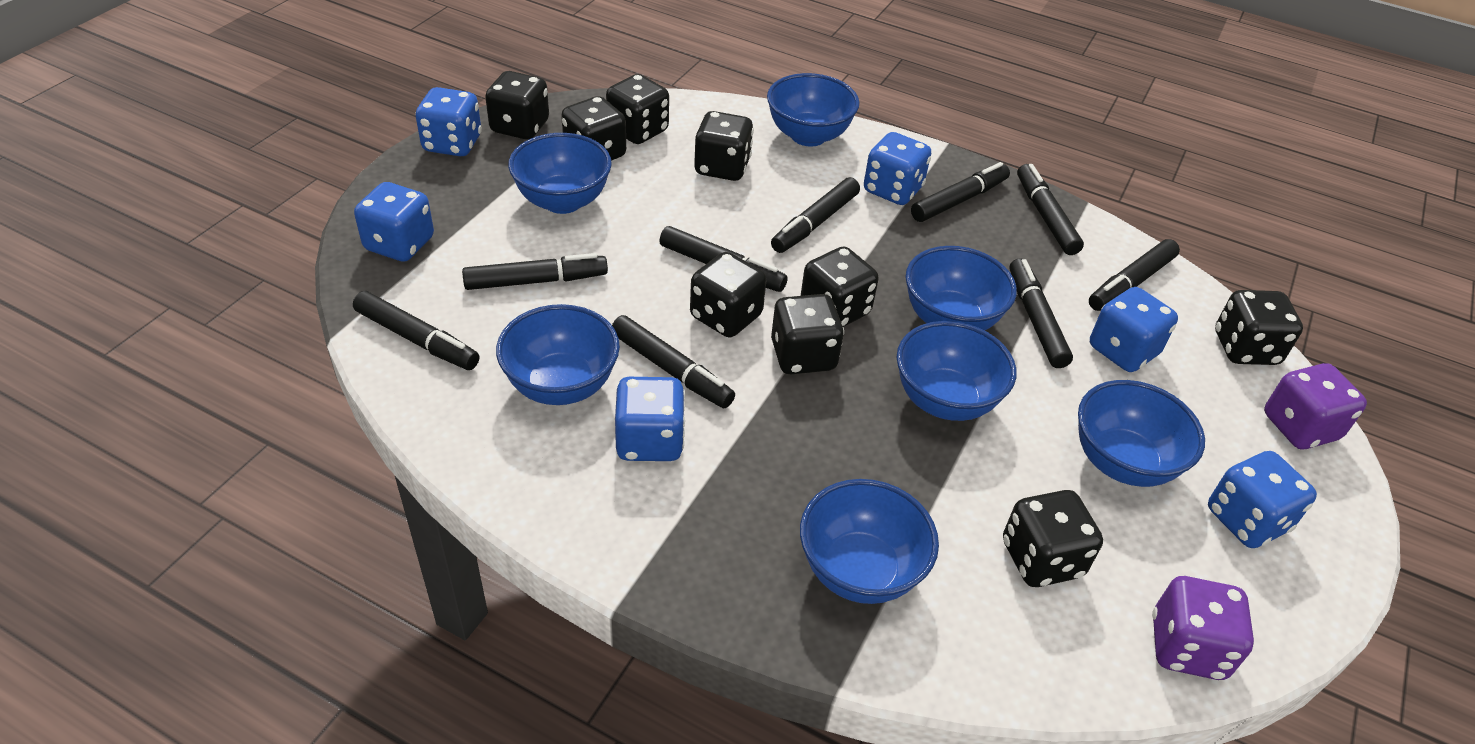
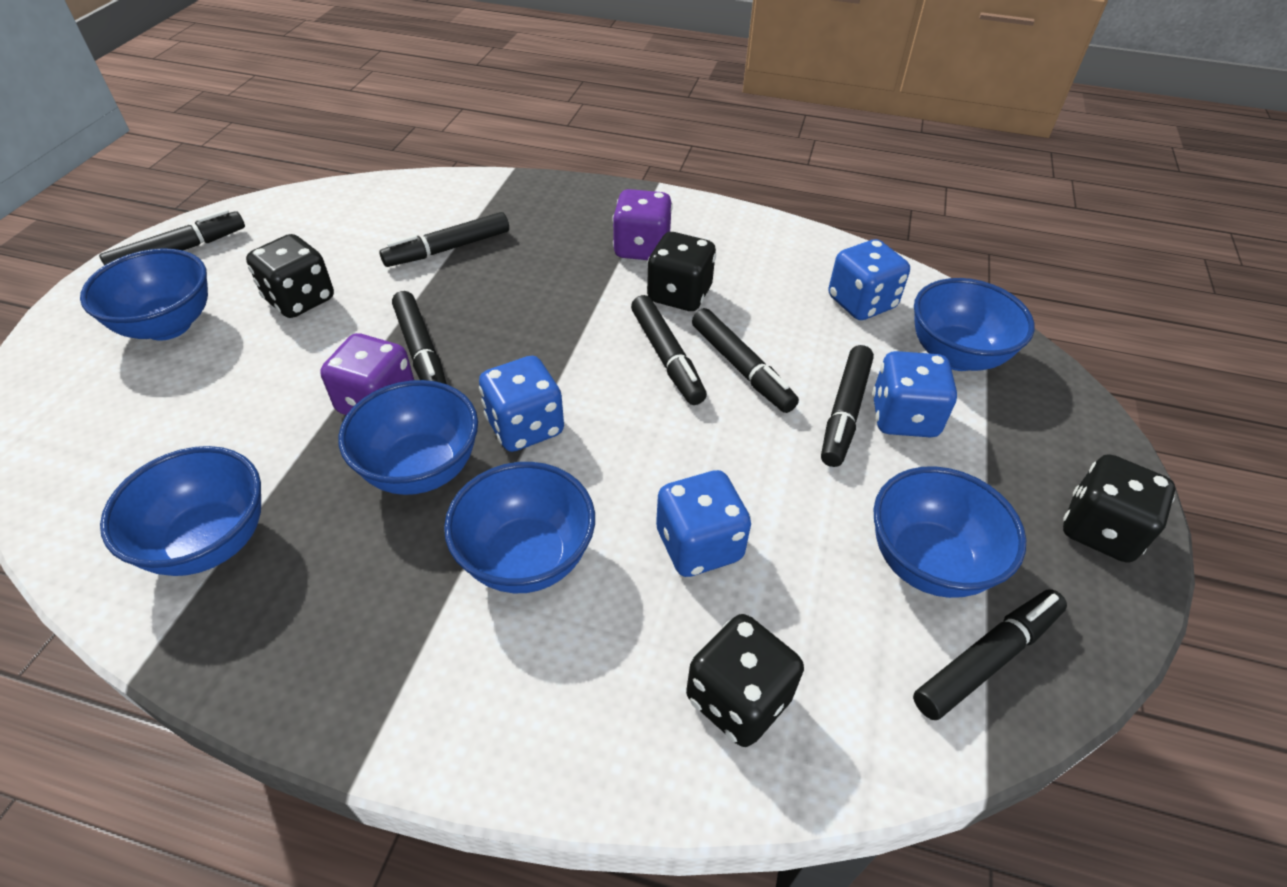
black dice: 9 -> 4
black marker: 9 -> 7
blue bowl: 7 -> 6
blue dice: 6 -> 4

